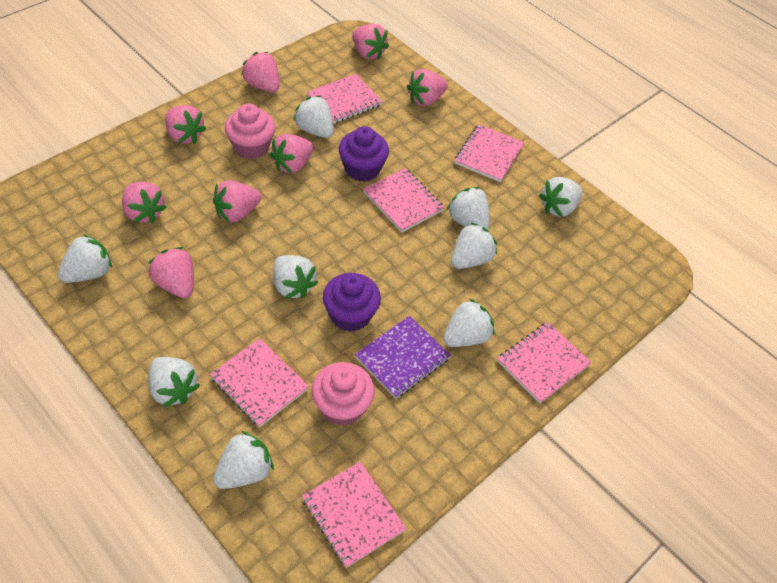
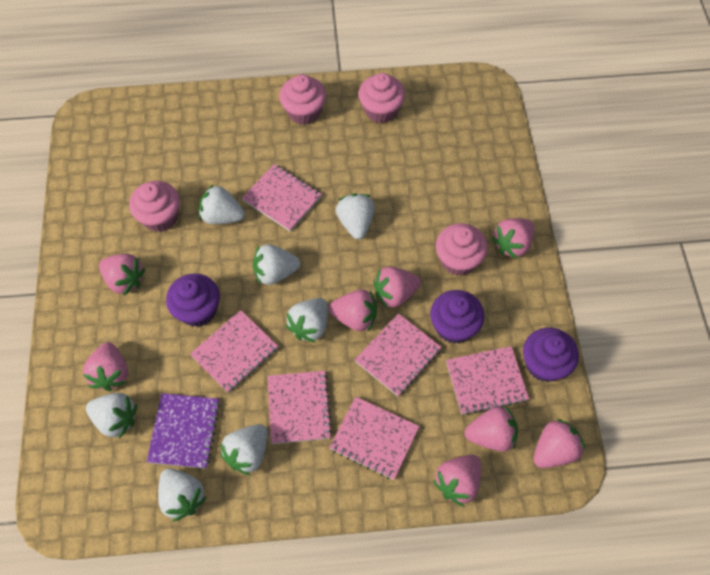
pink cupcake: 2 -> 4
purple cupcake: 2 -> 3
white strawberry: 9 -> 7

